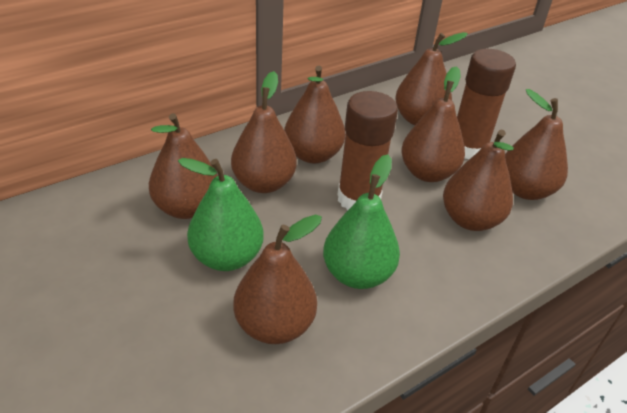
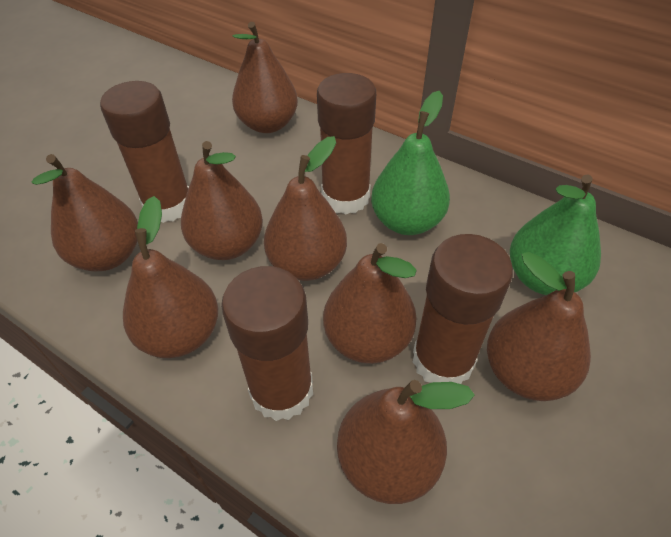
brown glue stick: 2 -> 4

